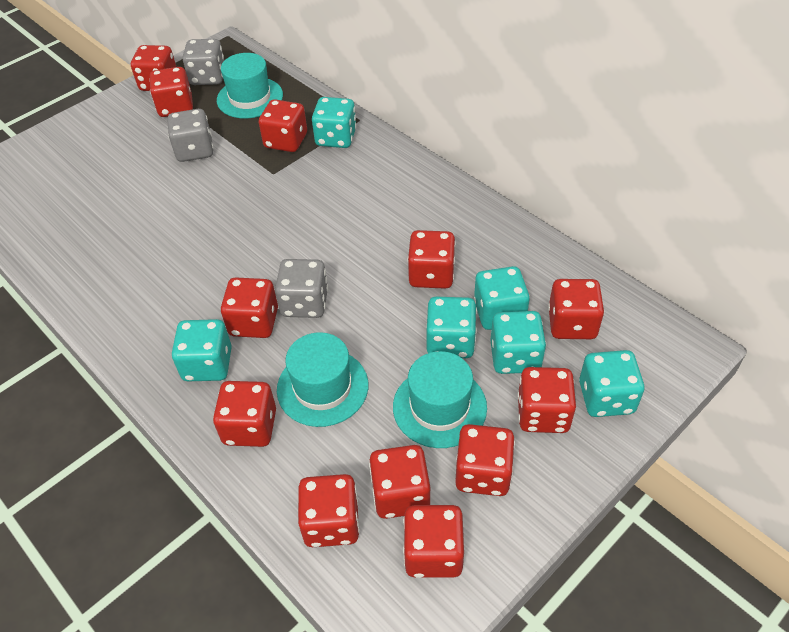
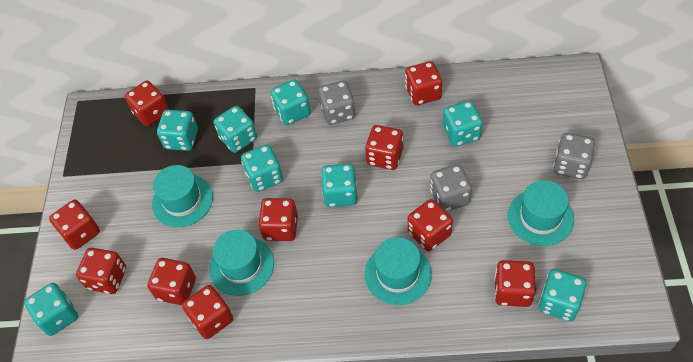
red dice: 12 -> 10
turquoise dice: 6 -> 8
turquoise hat: 3 -> 4

